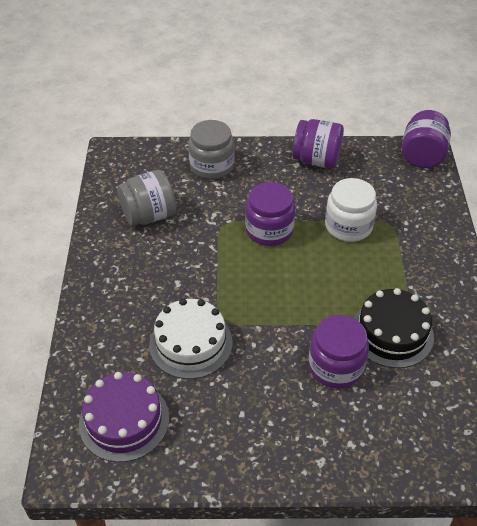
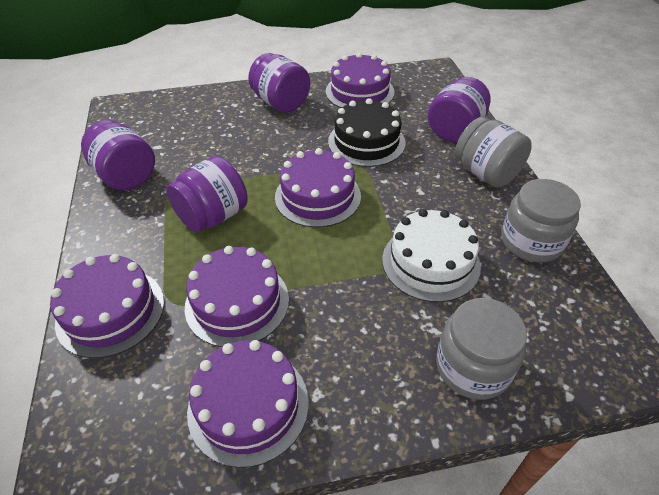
grey jar: 2 -> 3
purple cake: 1 -> 5
white jar: 1 -> 0

